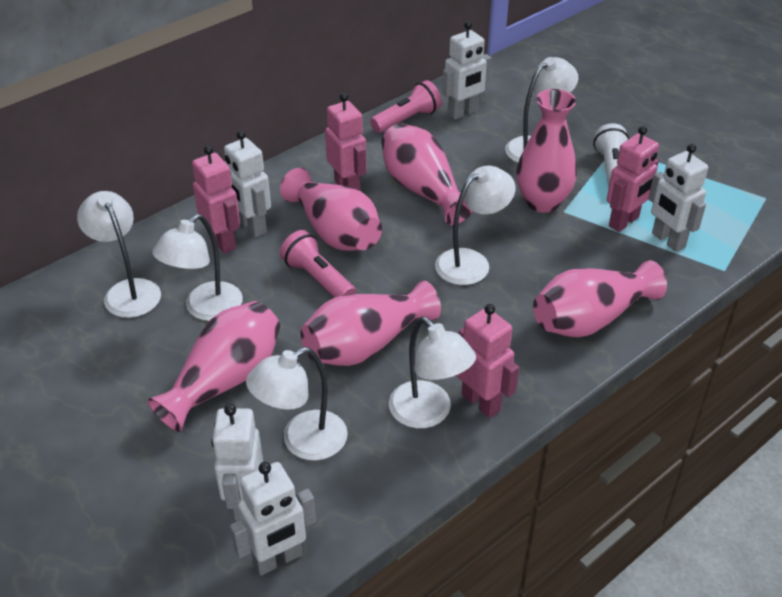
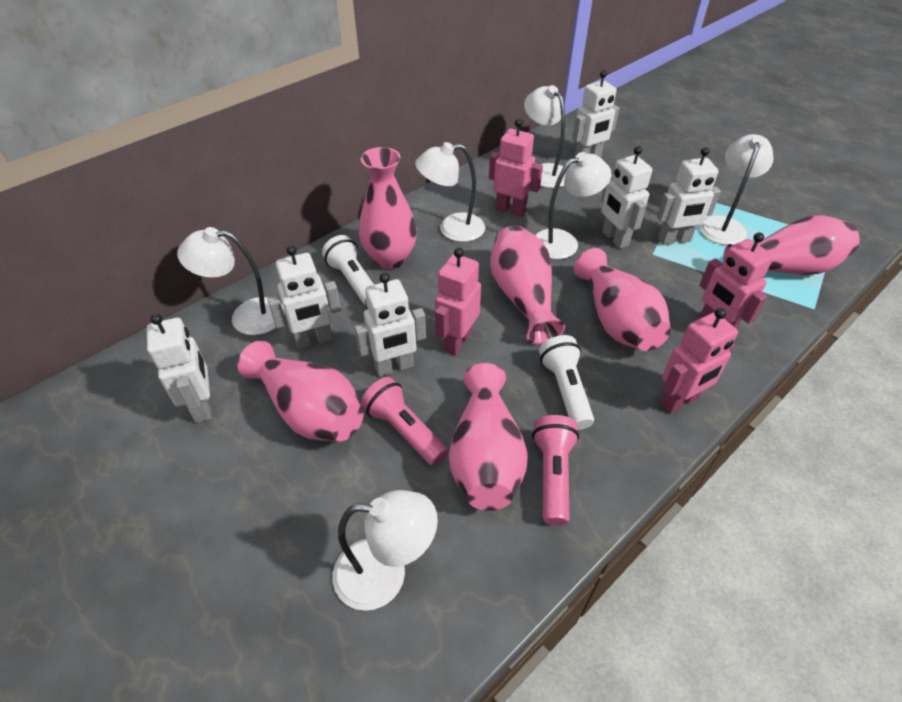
white flashlight: 1 -> 2
white robot: 5 -> 6

